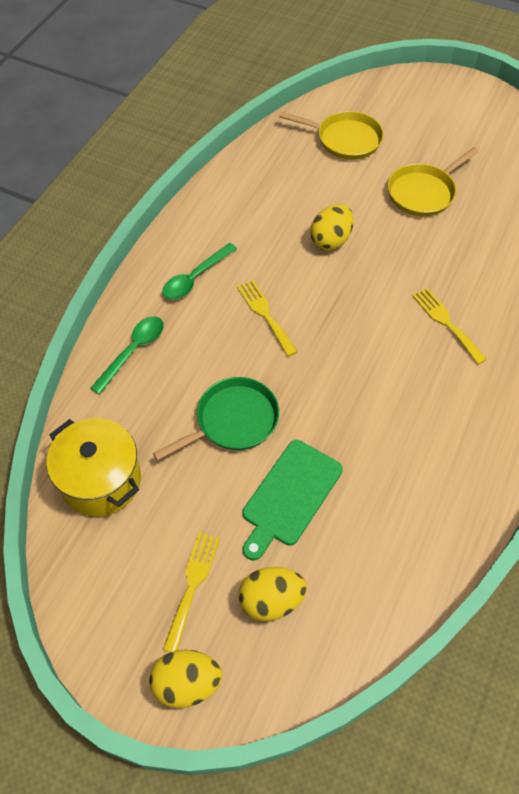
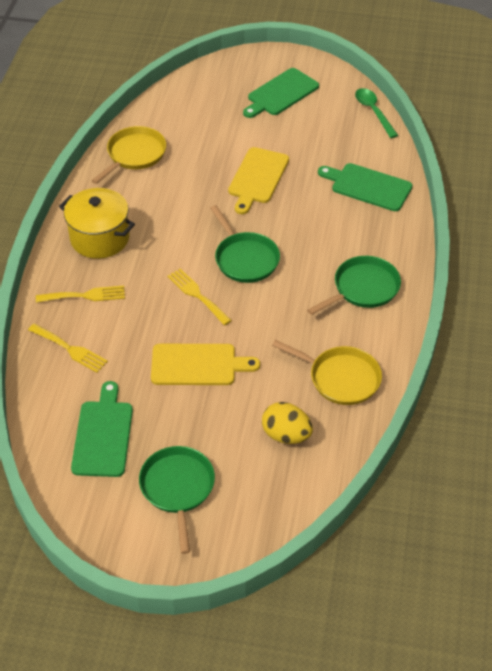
green cutting board: 1 -> 3
green pan: 1 -> 3
green spoon: 2 -> 1
yellow cutting board: 0 -> 2
yellow egg: 3 -> 1

